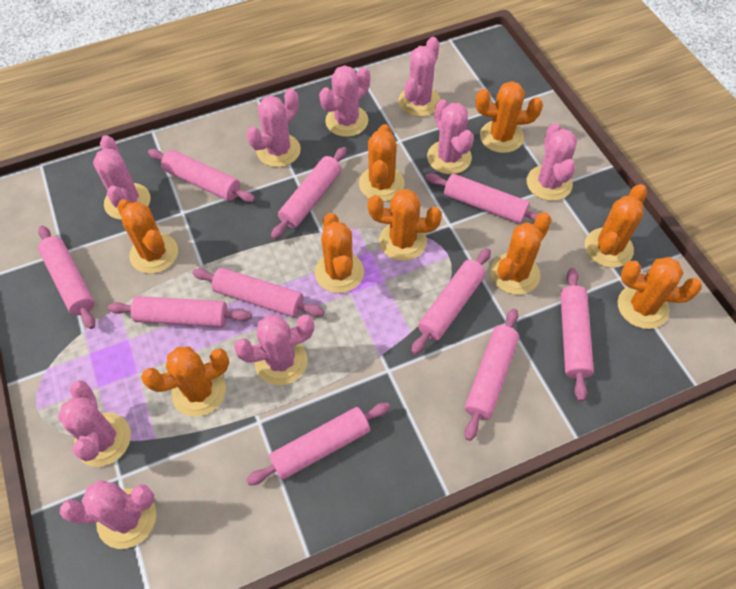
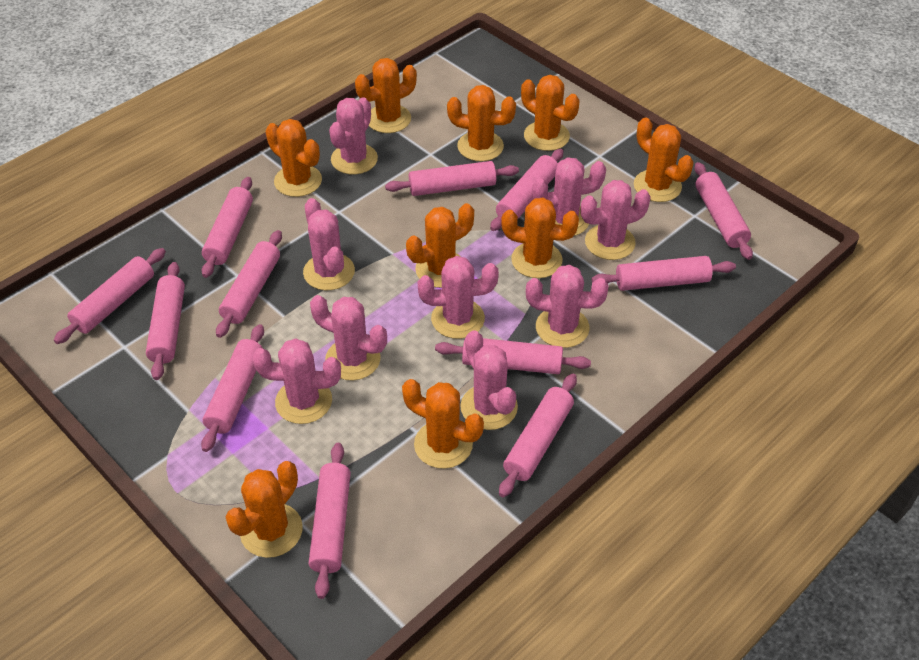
pink rolling pin: 10 -> 12

